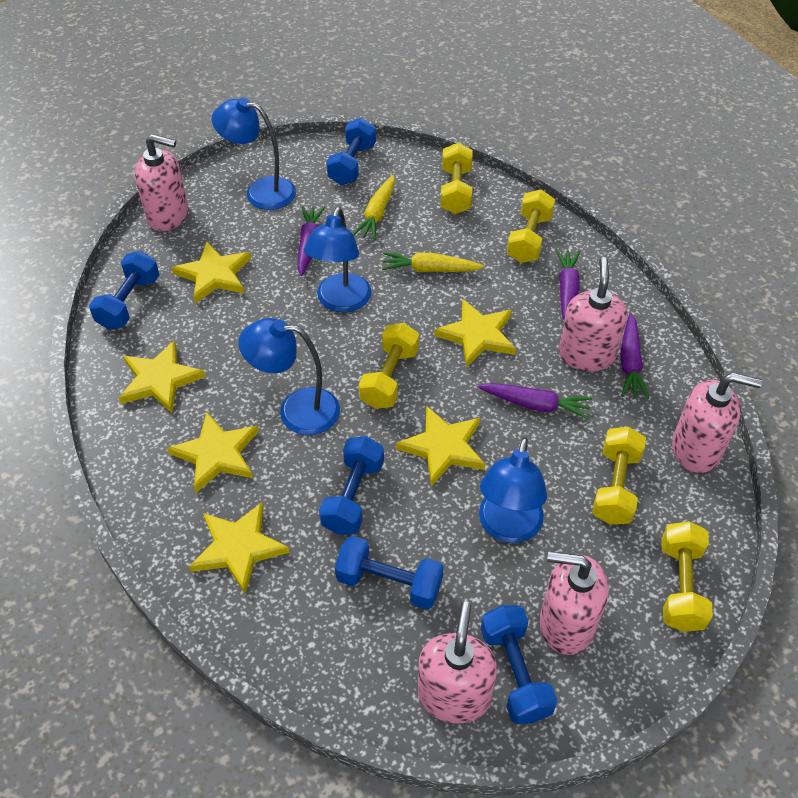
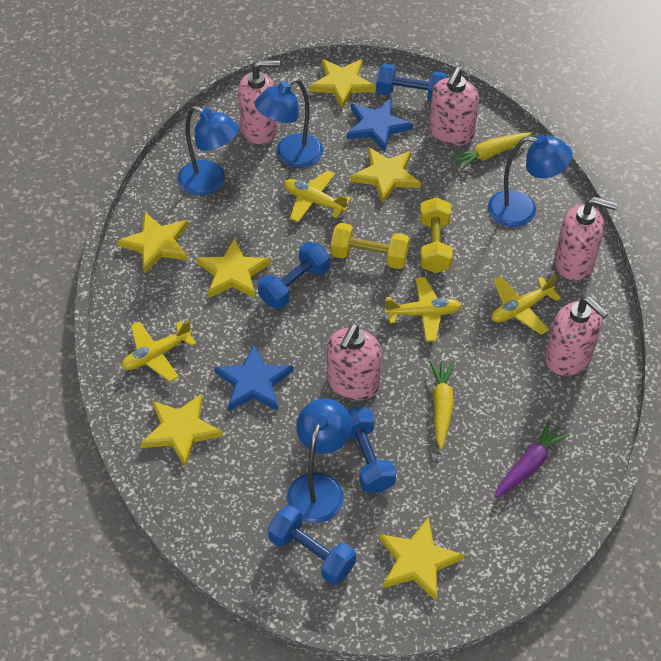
blue dumbbell: 5 -> 4
blue star: 0 -> 2
purple carrot: 4 -> 1
yellow dumbbell: 5 -> 2
yellow plane: 0 -> 4

